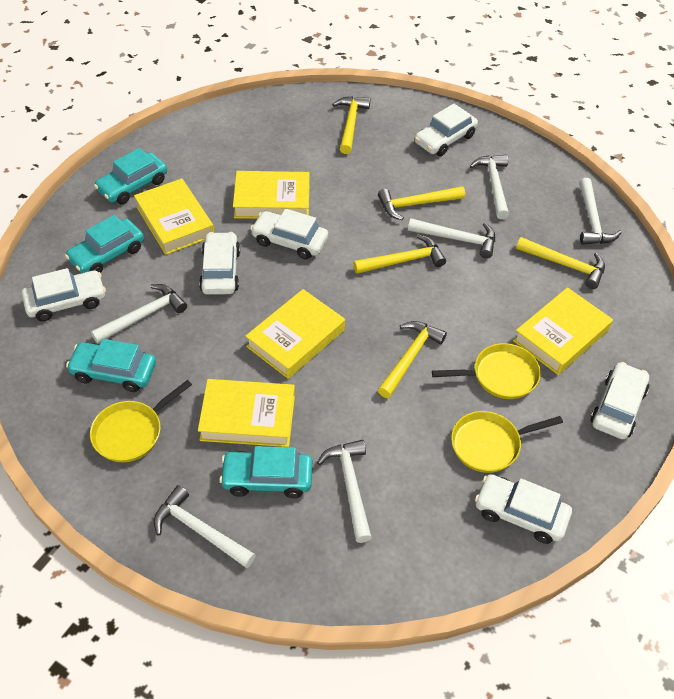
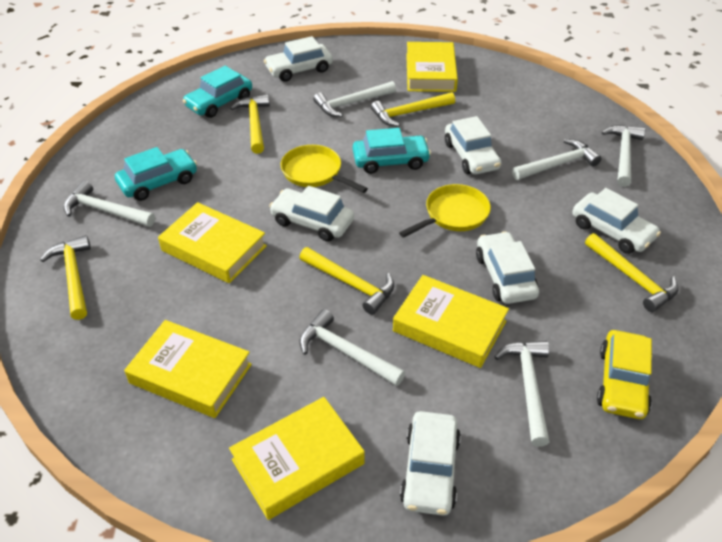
turquoise car: 4 -> 3
yellow car: 0 -> 1
yellow pan: 3 -> 2

